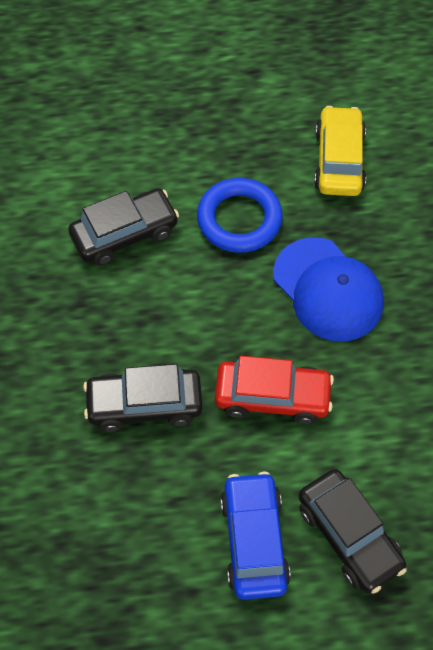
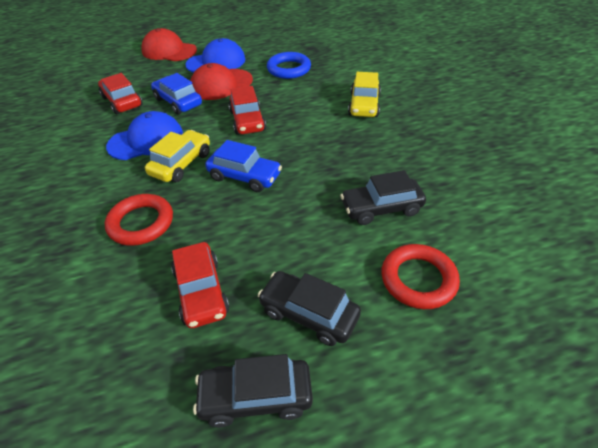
blue cap: 1 -> 2
blue car: 1 -> 2
red cap: 0 -> 2
red car: 1 -> 3
red ring: 0 -> 2
yellow car: 1 -> 2

